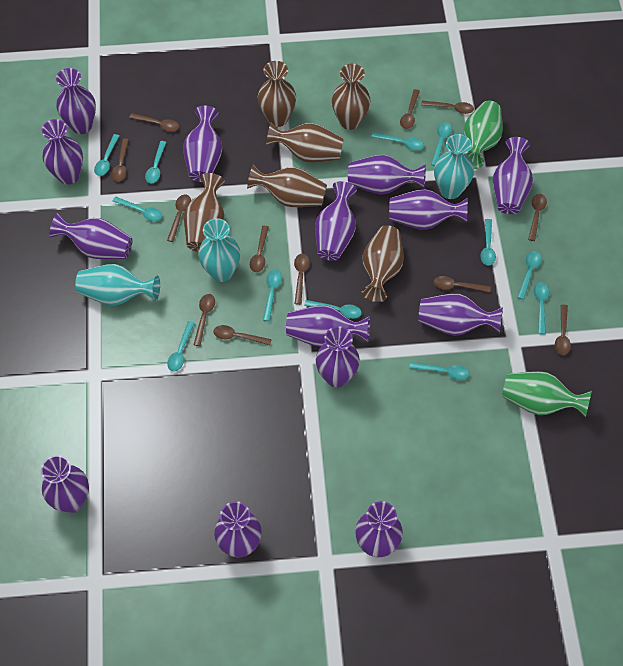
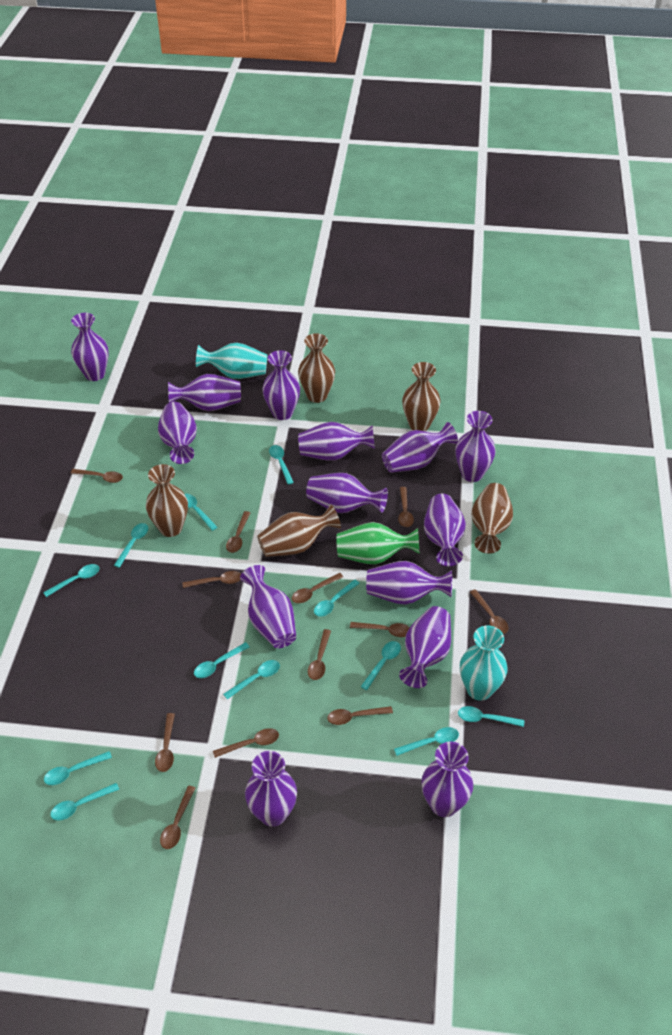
brown vase: 6 -> 5
green vase: 2 -> 1
turquoise vase: 3 -> 2

